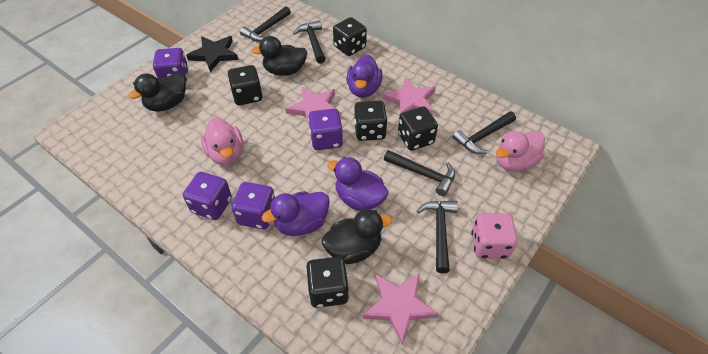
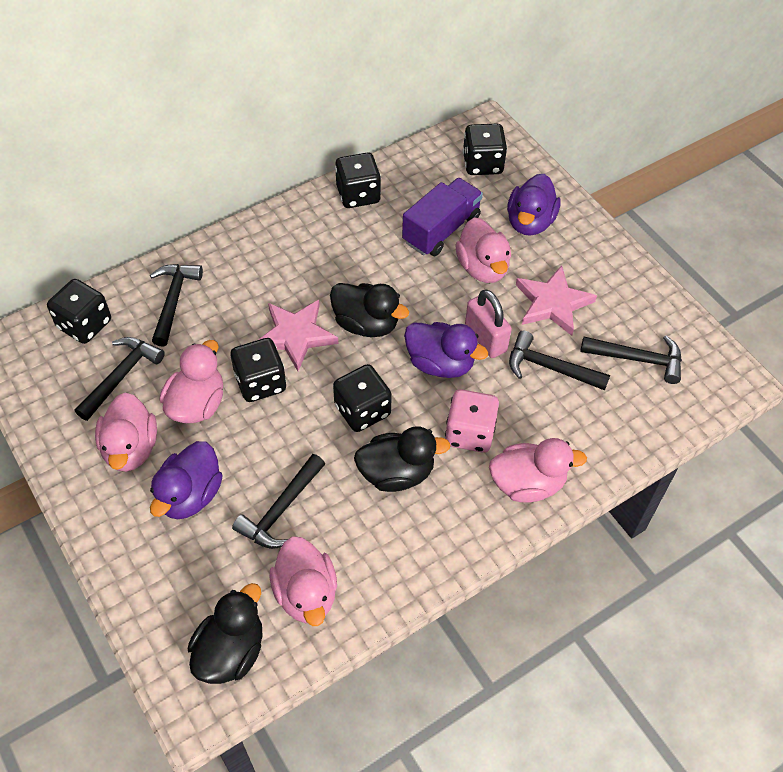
black star: 1 -> 0
pink duck: 2 -> 5
pink padlock: 0 -> 1
pink star: 3 -> 2
purple dice: 4 -> 0
purple truck: 0 -> 1

